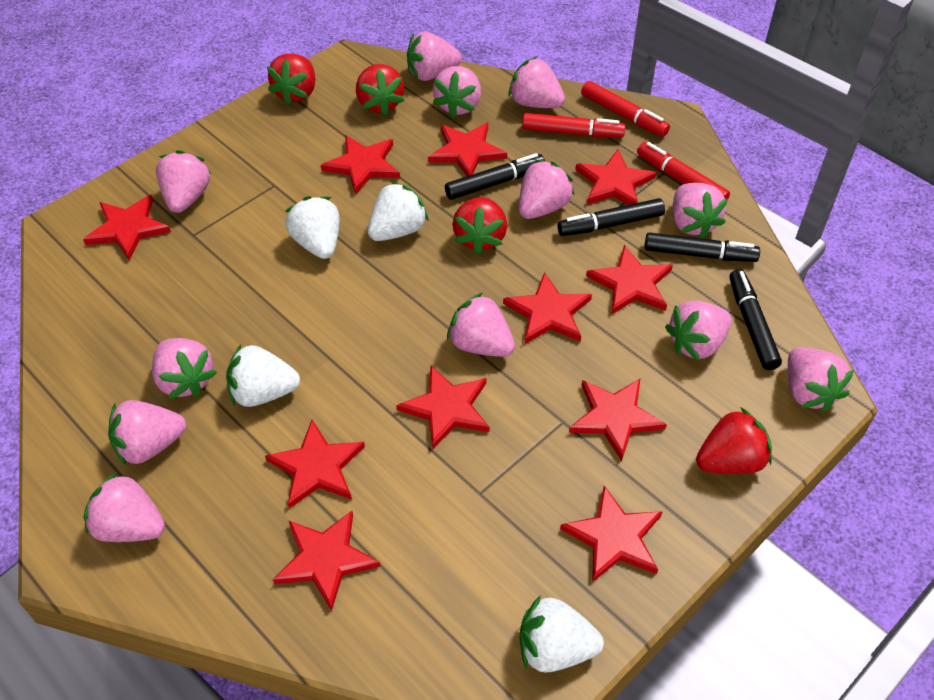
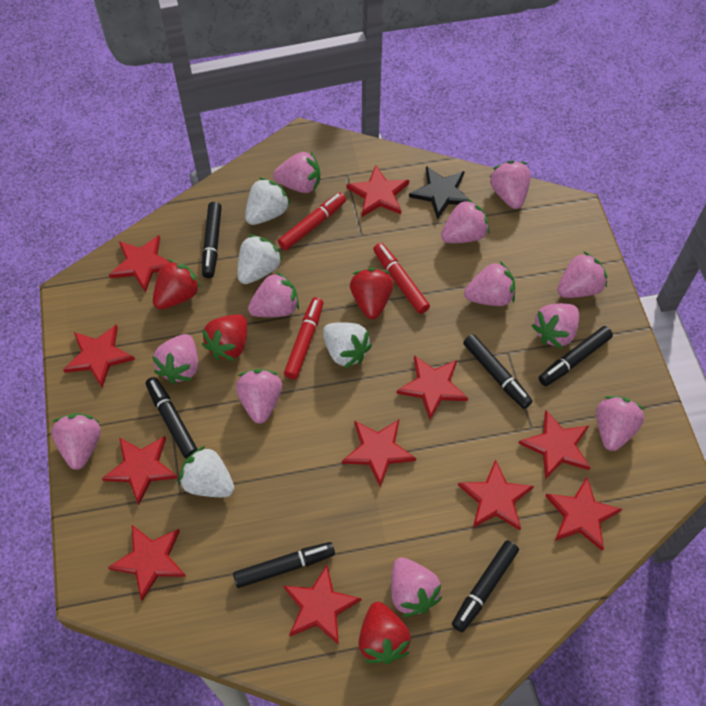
black marker: 4 -> 6
black star: 0 -> 1

